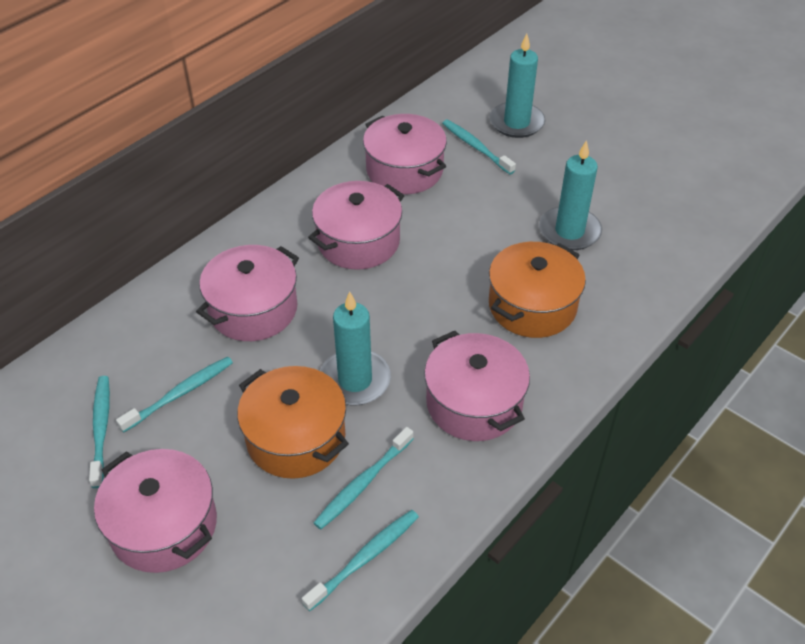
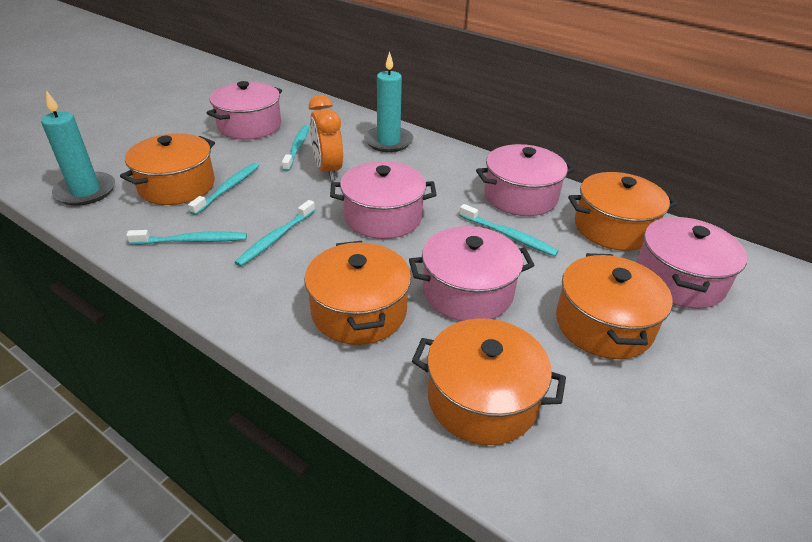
orange clock: 0 -> 1
orange pot: 2 -> 5
turquoise candle: 3 -> 2

